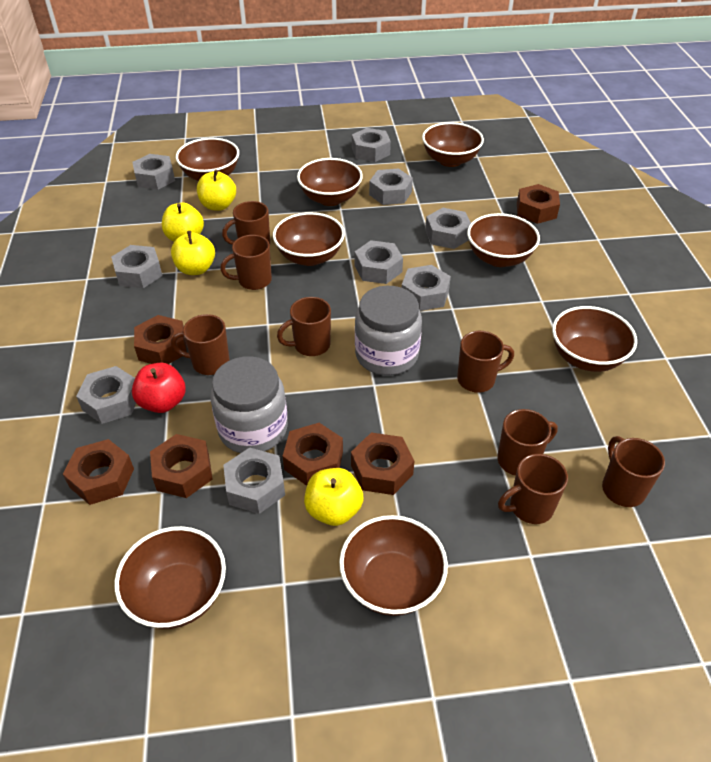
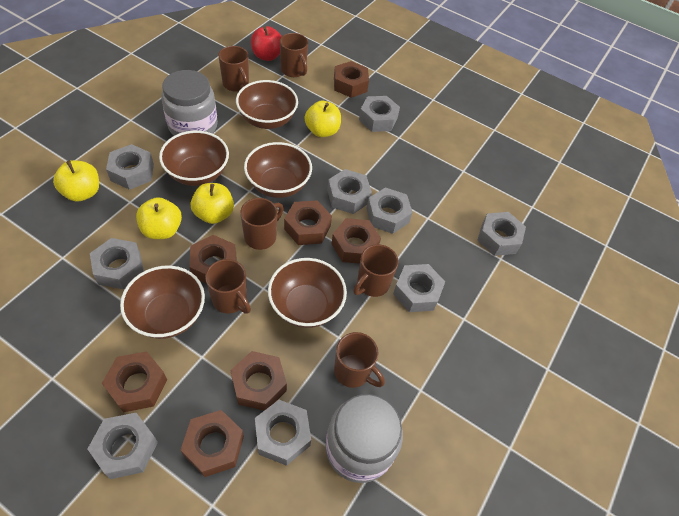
brown bowl: 8 -> 5
brown mug: 8 -> 6
brown nut: 6 -> 7

